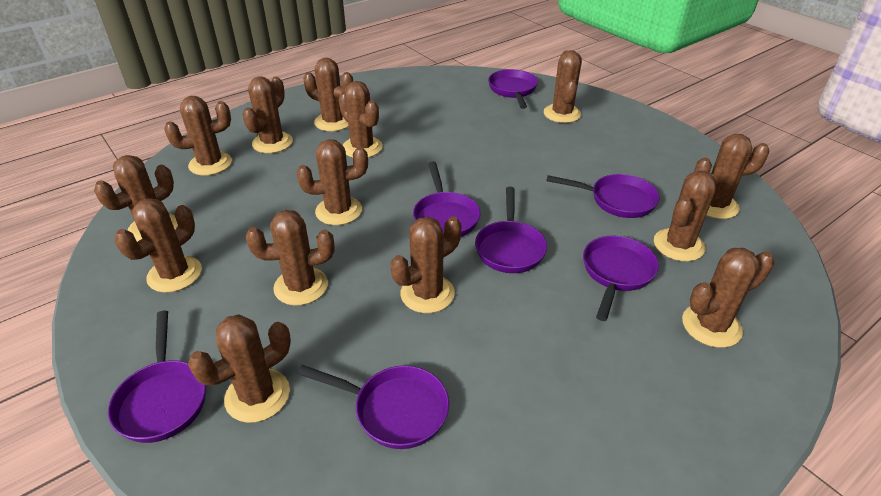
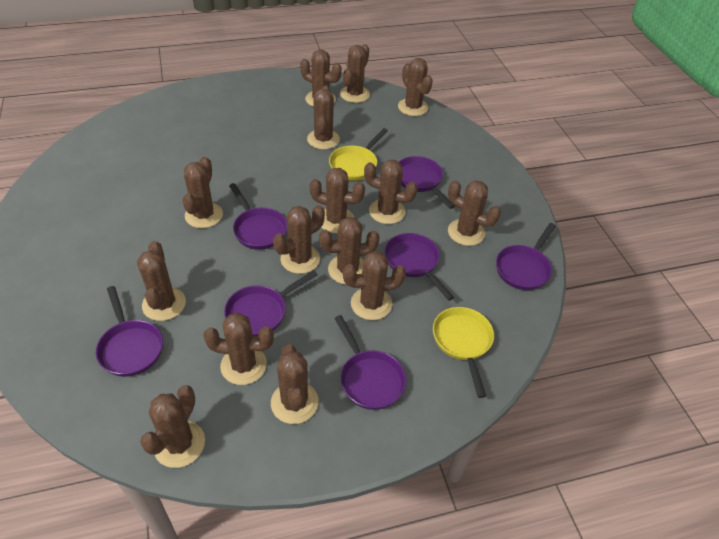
brown cactus: 14 -> 15
yellow pan: 0 -> 2

